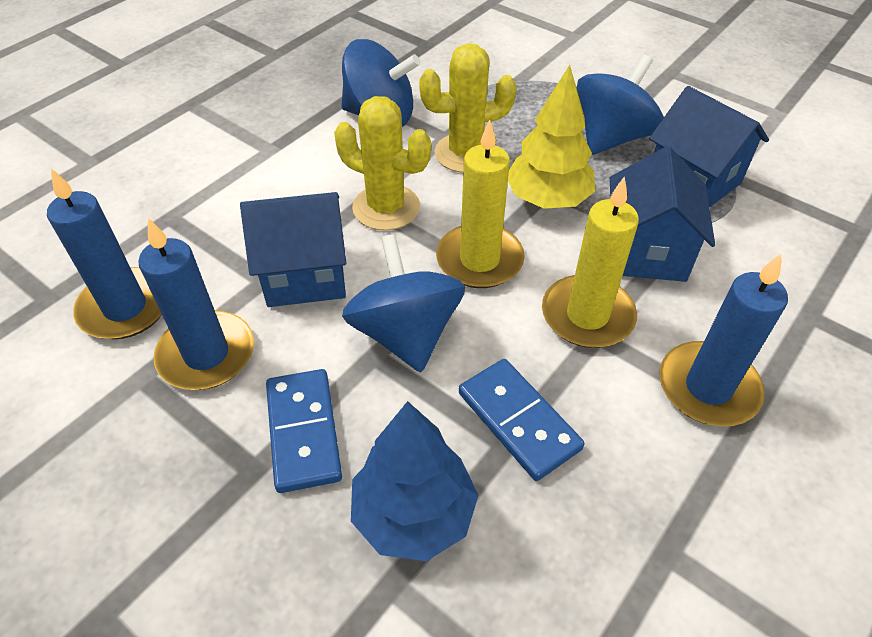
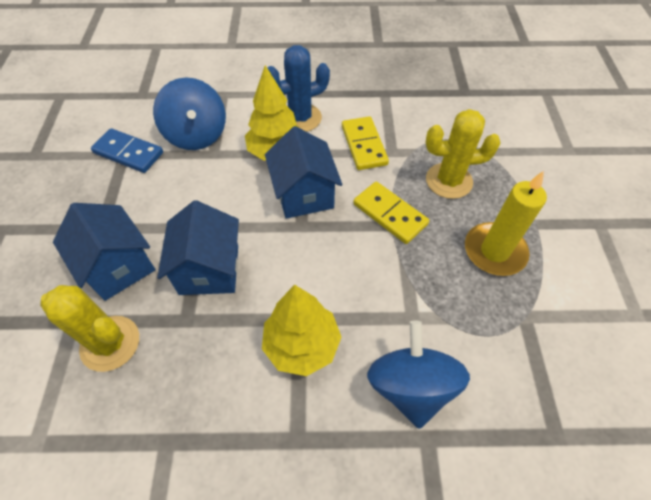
blue cactus: 0 -> 1
blue candle: 3 -> 0
blue domino: 2 -> 1
blue spinning top: 3 -> 2
blue tree: 1 -> 0
yellow candle: 2 -> 1
yellow domino: 0 -> 2
yellow tree: 1 -> 2

